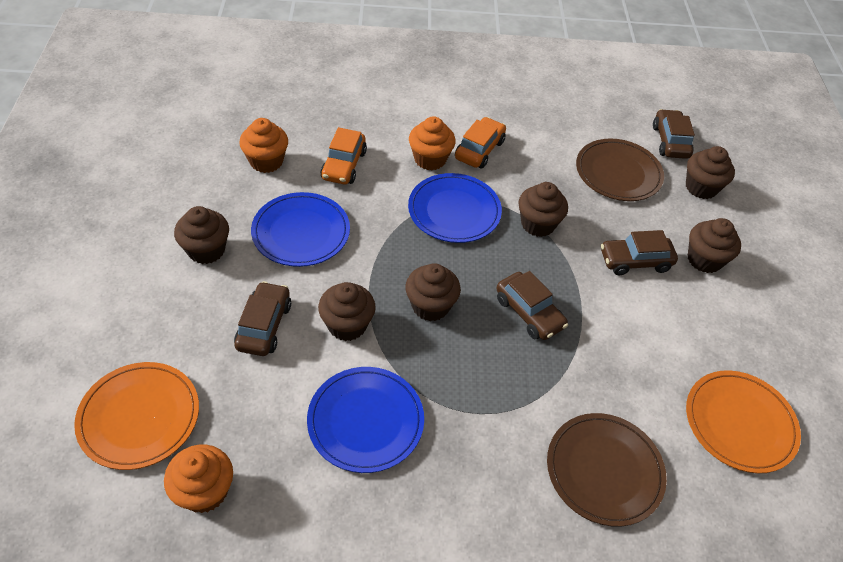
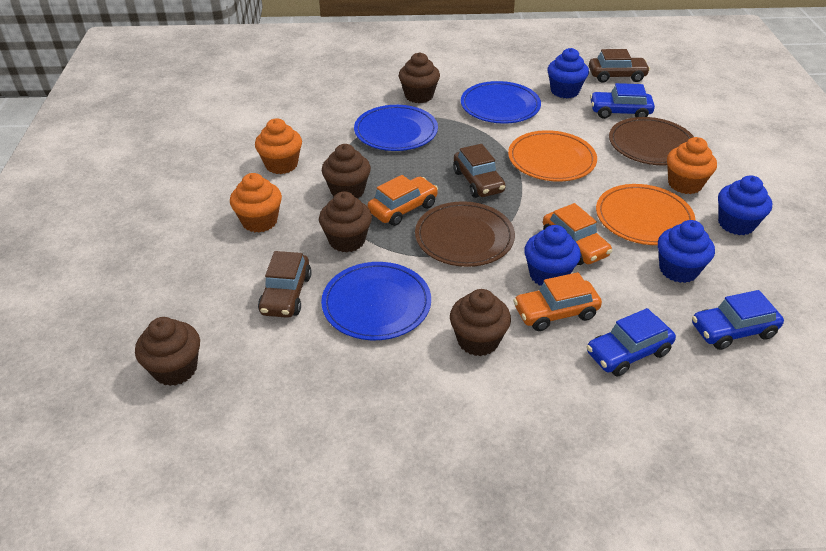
blue car: 0 -> 3
blue cupcake: 0 -> 4
brown car: 4 -> 3
brown cupcake: 6 -> 5
orange car: 2 -> 3

